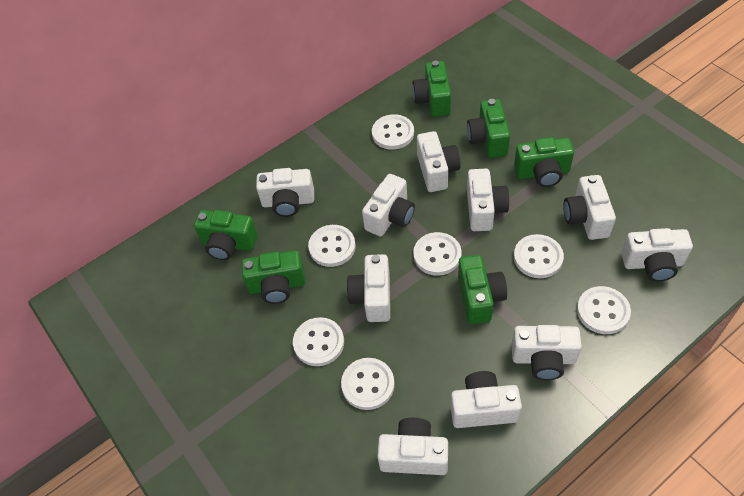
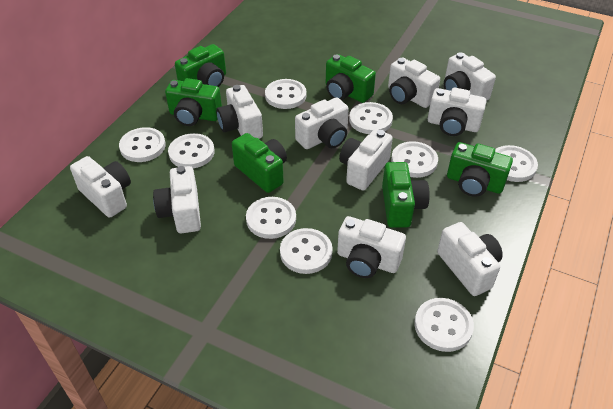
white button: 7 -> 9

